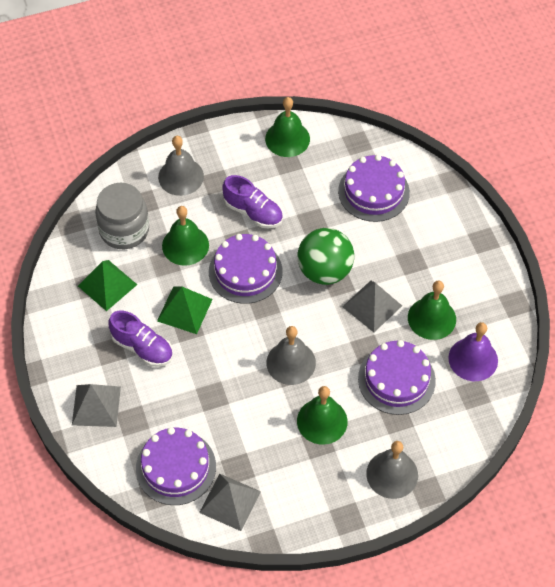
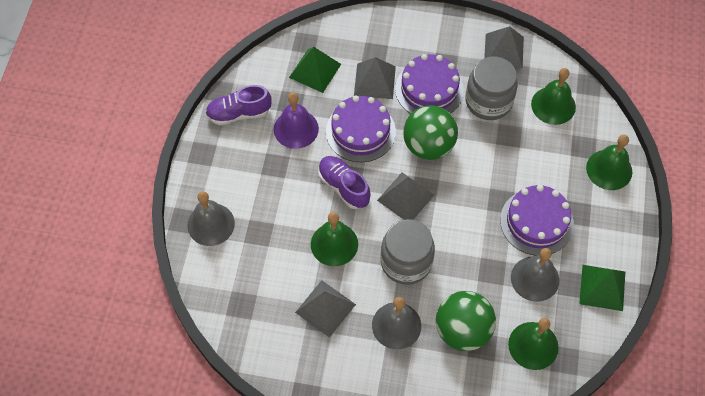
green ball: 1 -> 2
grey jar: 1 -> 2
grey pyramid: 3 -> 4
purple cake: 4 -> 3

